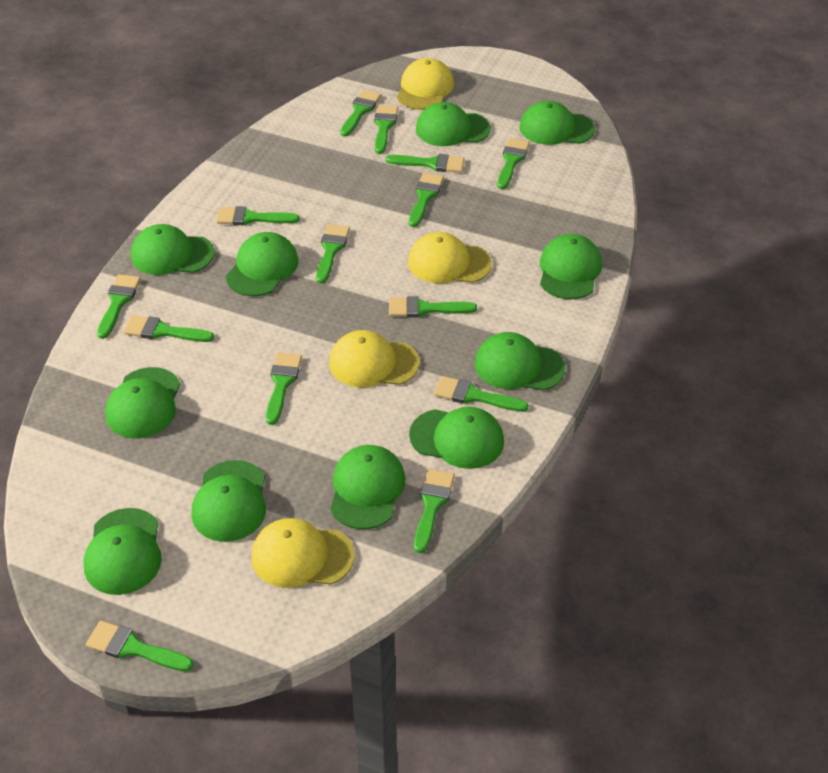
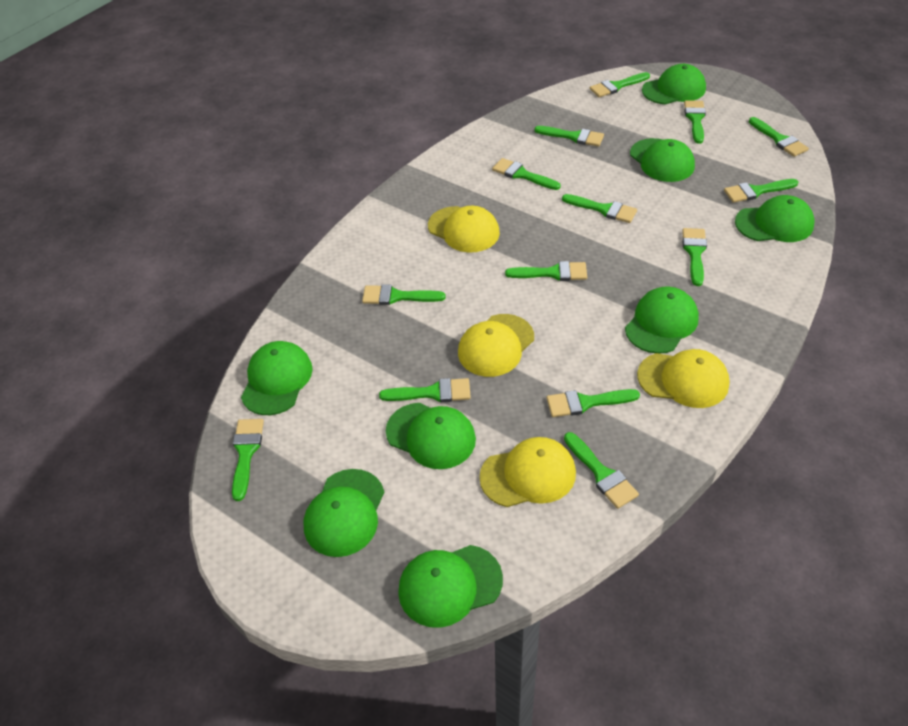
green cap: 11 -> 8

